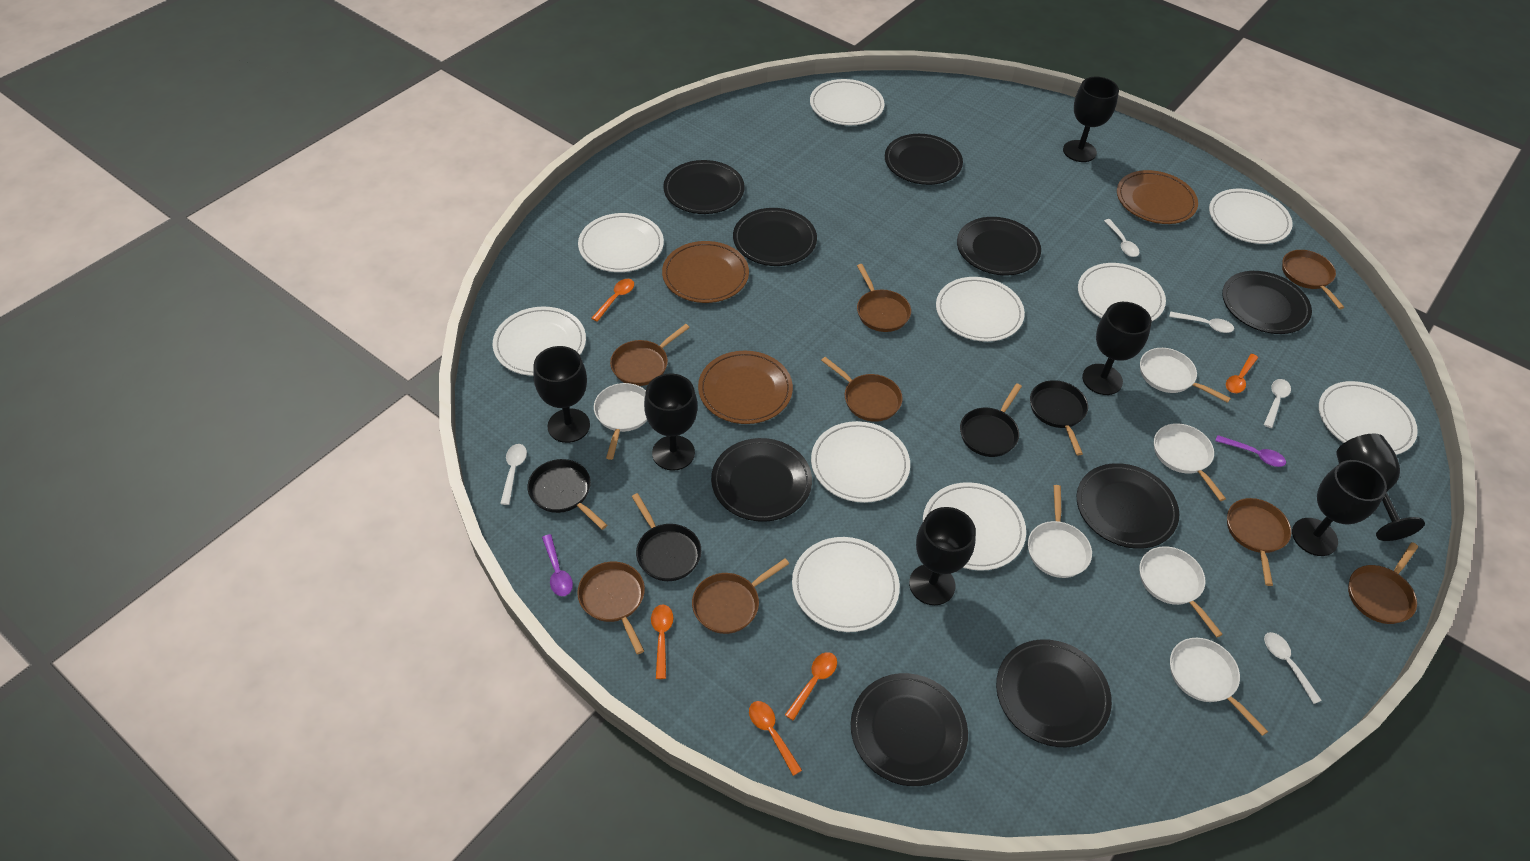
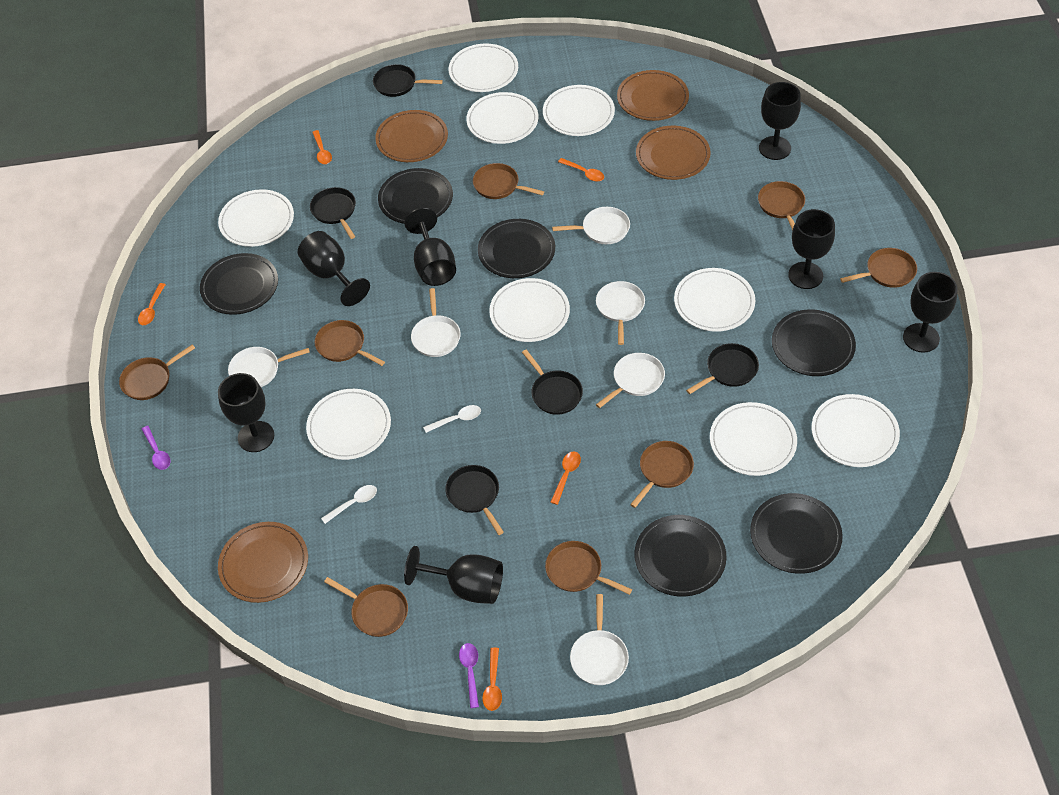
black pan: 4 -> 5
black plate: 9 -> 6
brown plate: 3 -> 4
white plate: 10 -> 9
white spoon: 5 -> 2

